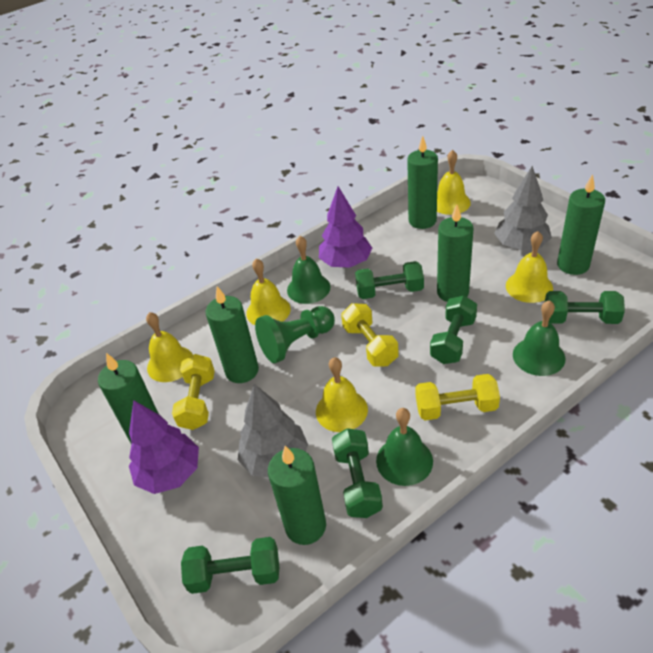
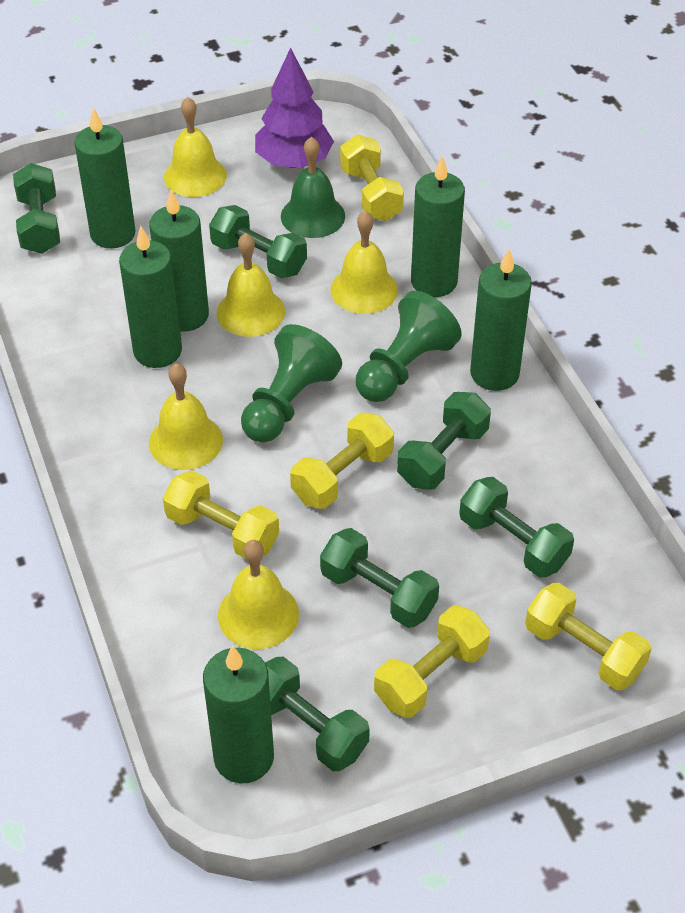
green bell: 3 -> 1
green dumbbell: 5 -> 6
green pawn: 1 -> 2
grey tree: 2 -> 0
purple tree: 2 -> 1
yellow dumbbell: 3 -> 5

